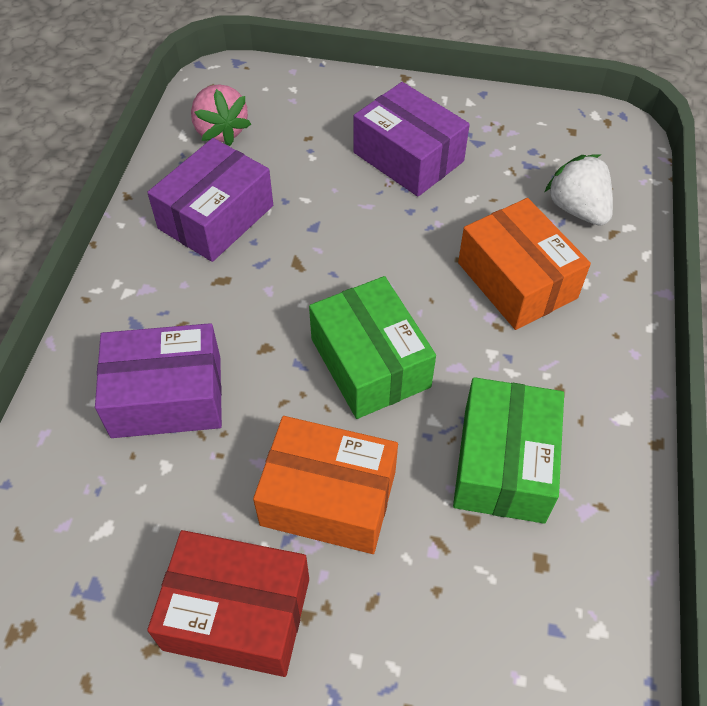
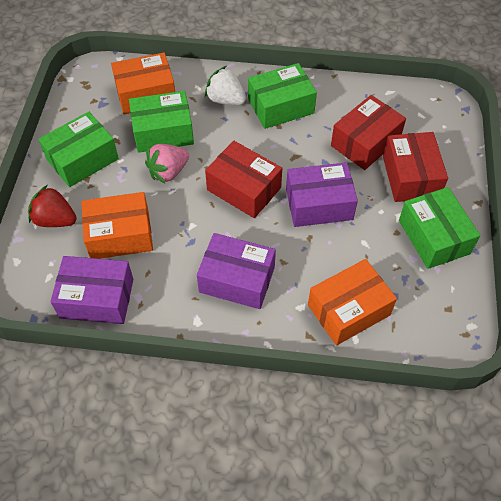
green box: 2 -> 4
orange box: 2 -> 3
red box: 1 -> 3
red strawberry: 0 -> 1

